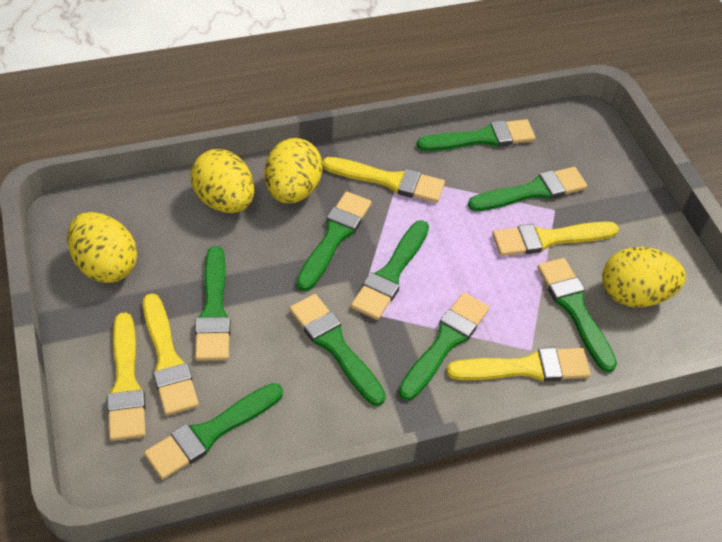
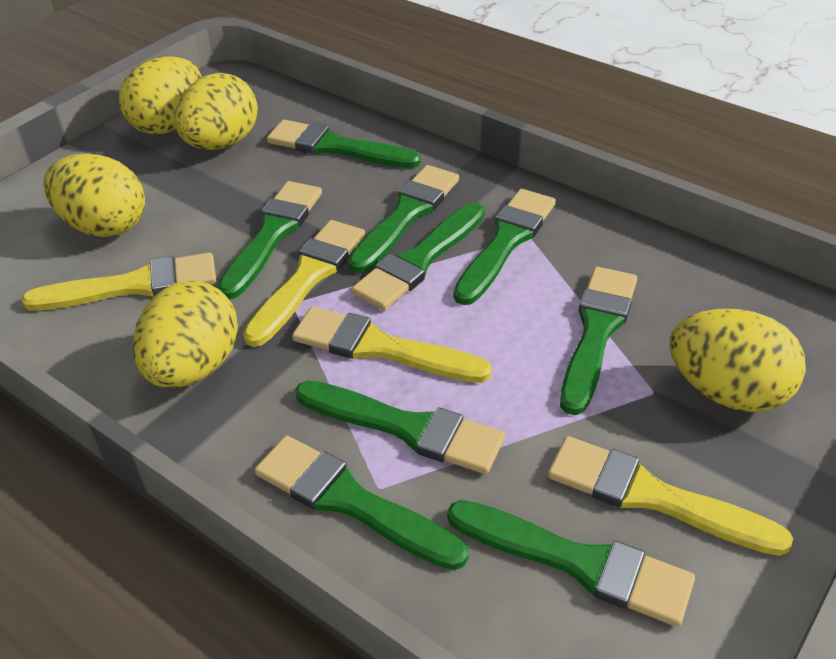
yellow brush: 5 -> 4
yellow egg: 4 -> 5

